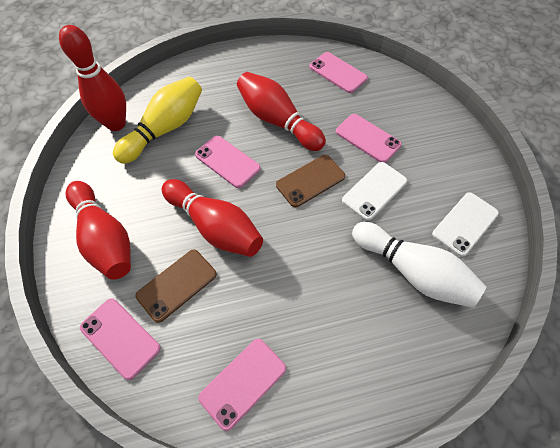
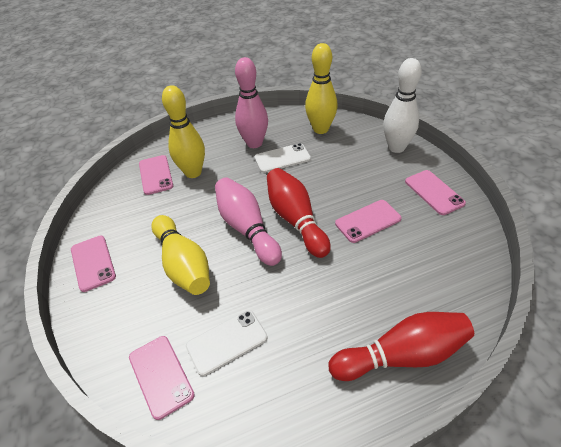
brown phone: 2 -> 0
pink bowling pin: 0 -> 2
red bowling pin: 4 -> 2
yellow bowling pin: 1 -> 3

